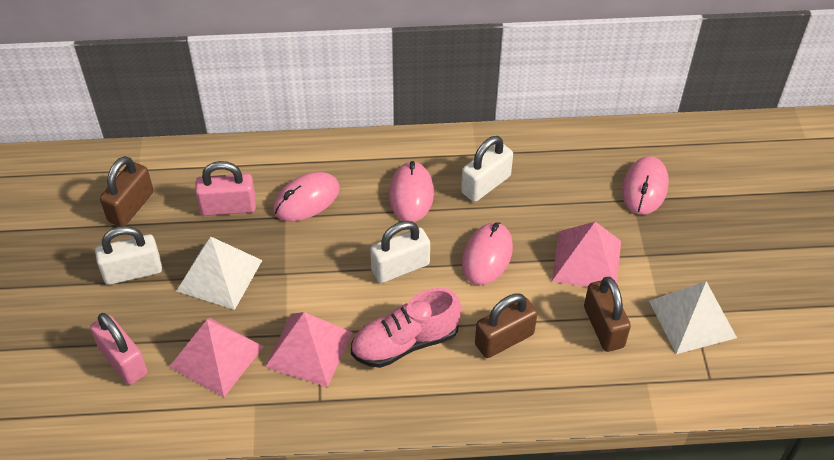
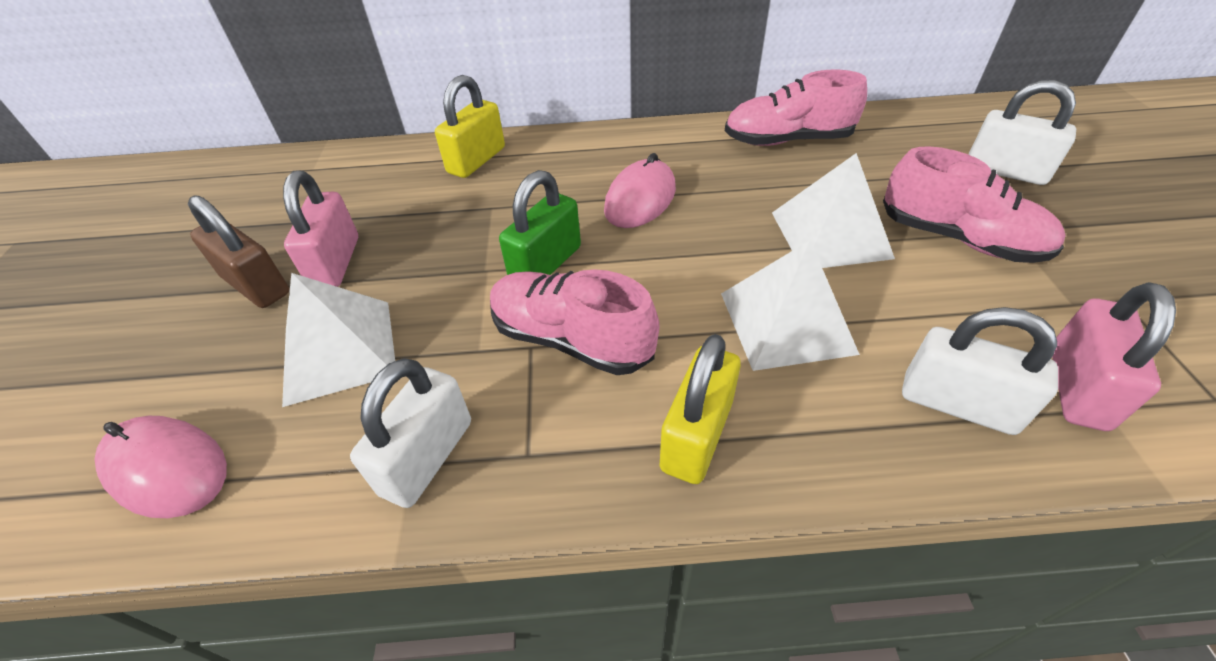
brown padlock: 3 -> 1
green padlock: 0 -> 1
pink mouse: 4 -> 2
pink pyramid: 3 -> 0
pink shoe: 1 -> 3
white pyramid: 2 -> 3
yellow padlock: 0 -> 2

